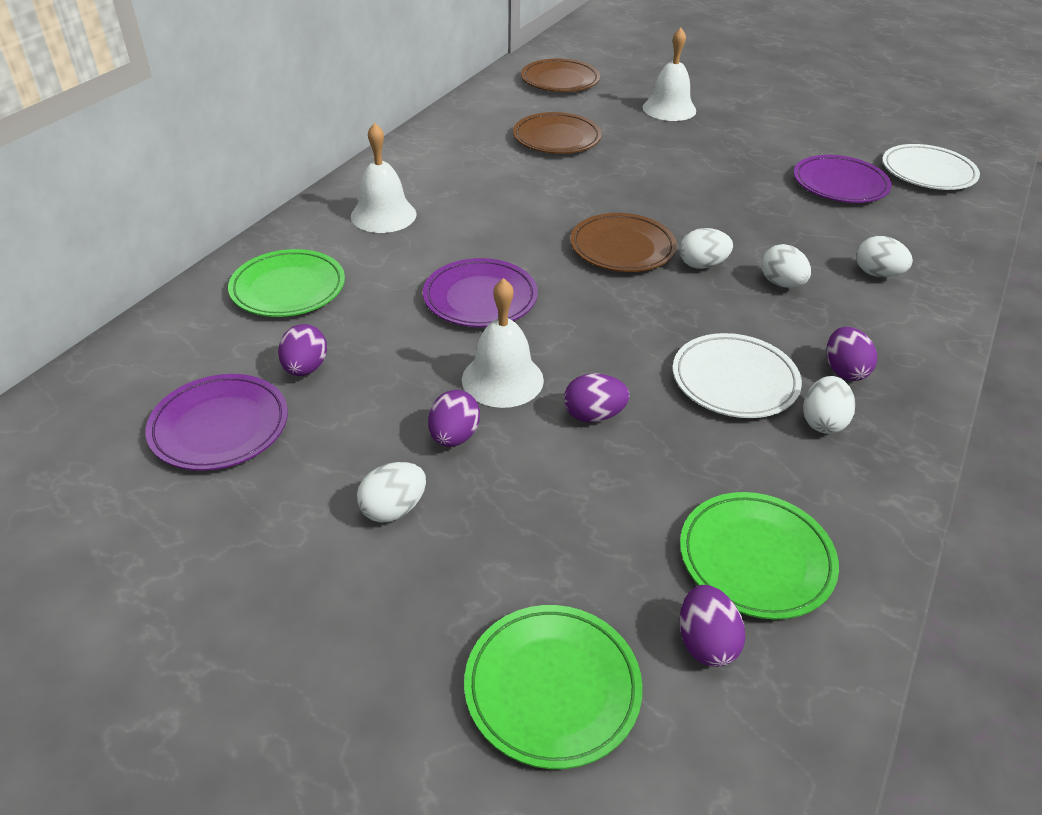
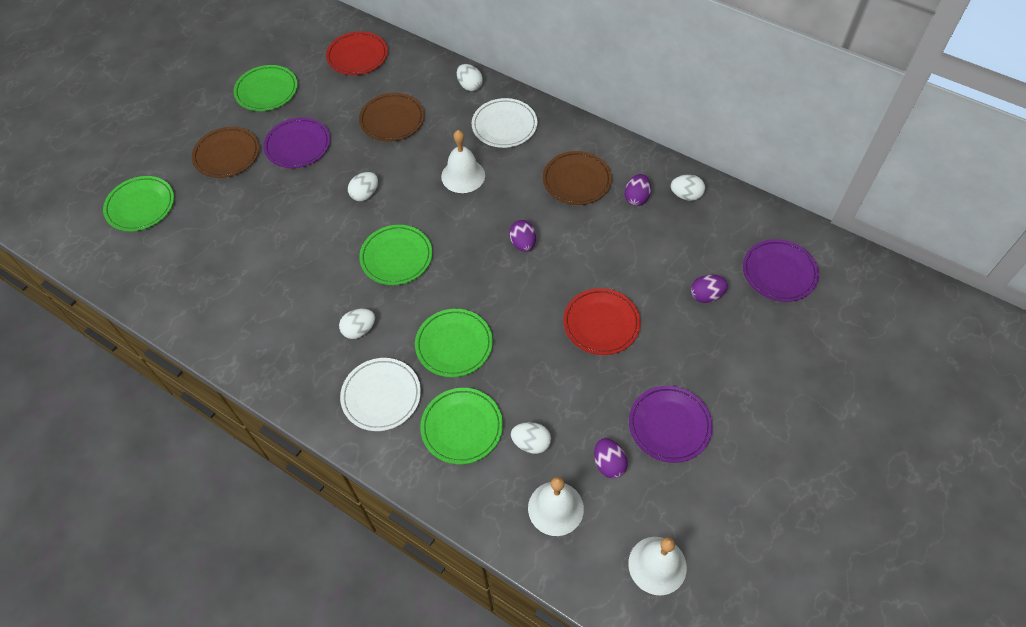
green plate: 3 -> 5
purple egg: 5 -> 4
red plate: 0 -> 2

